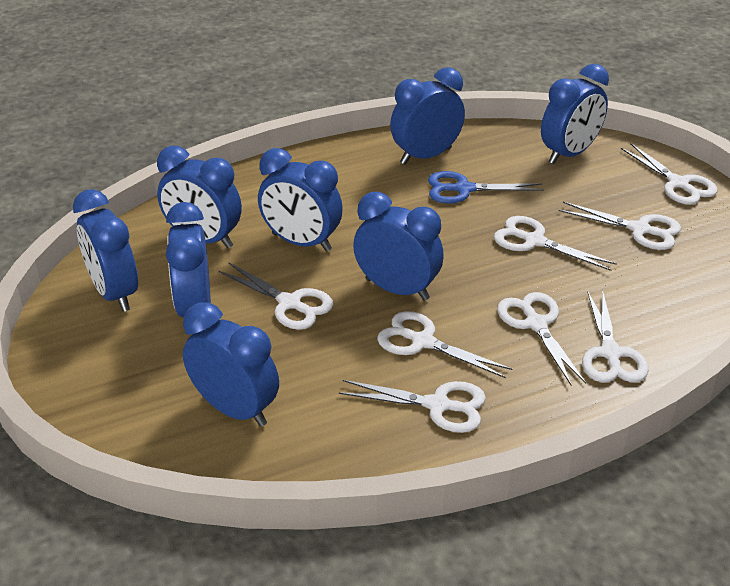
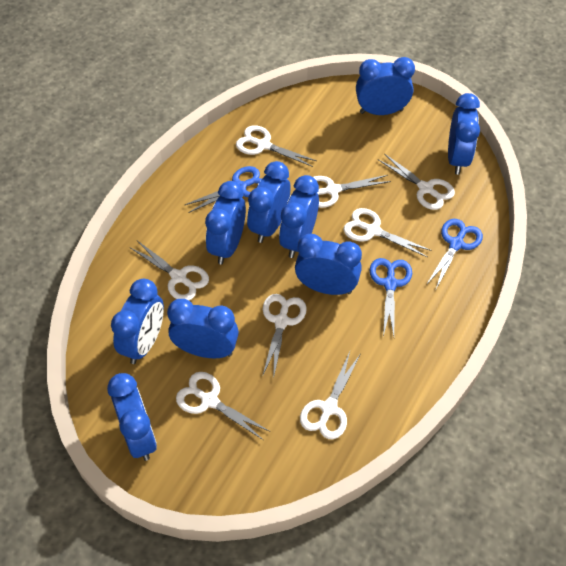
blue clock: 8 -> 9
blue scissors: 1 -> 3

